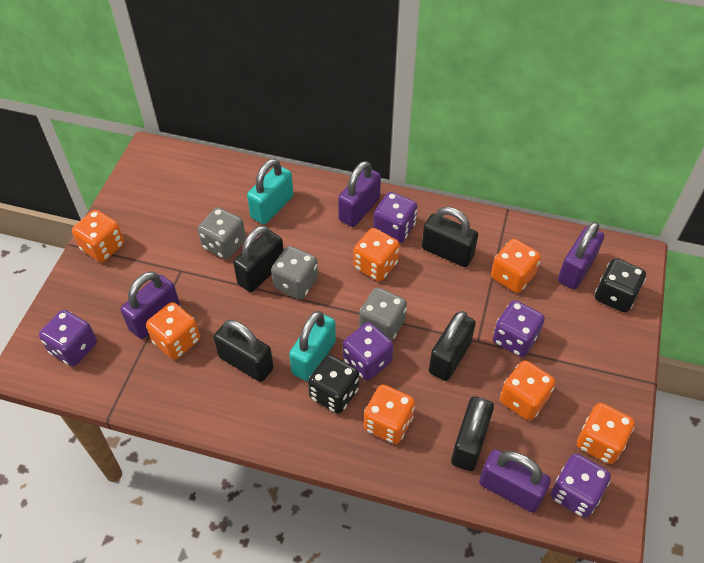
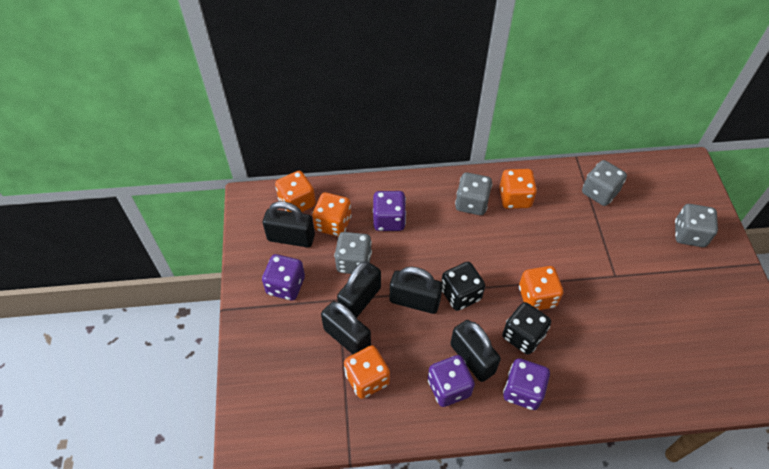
grey dice: 3 -> 4
orange dice: 7 -> 5
purple dice: 5 -> 4
purple padlock: 4 -> 0
turquoise padlock: 2 -> 0

